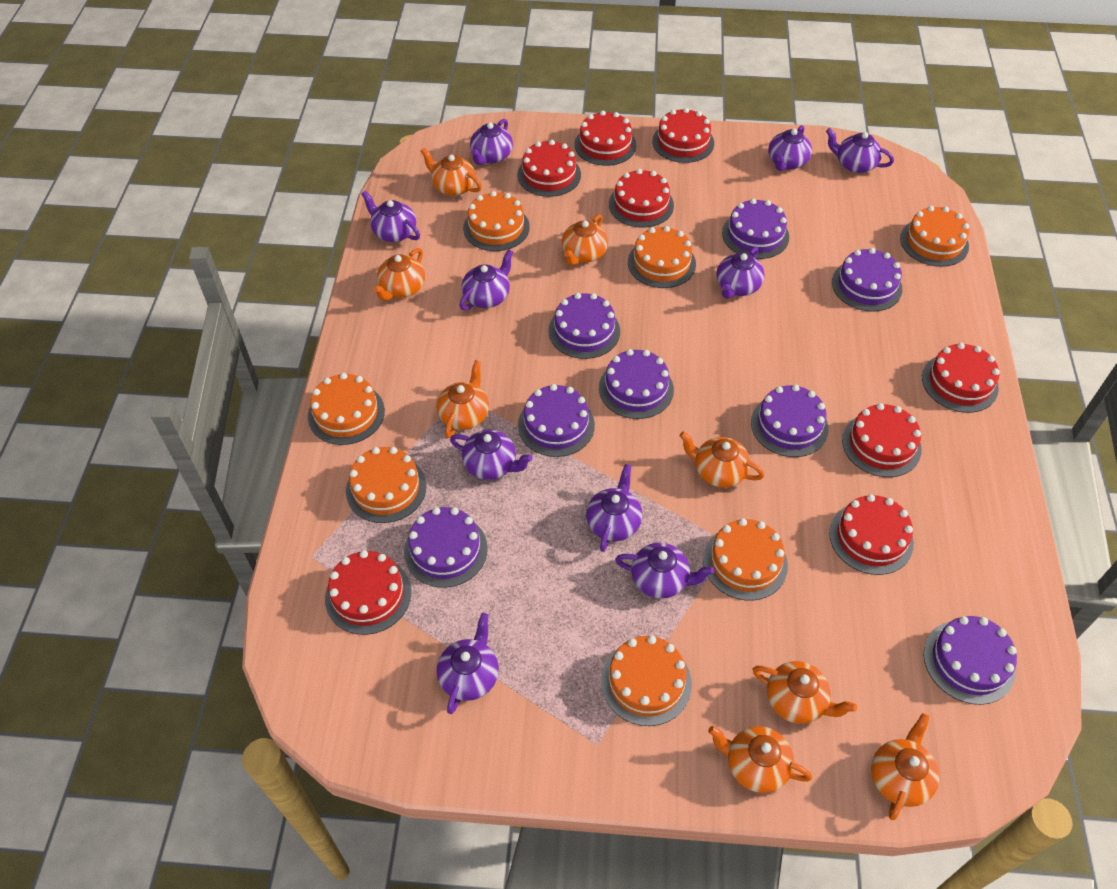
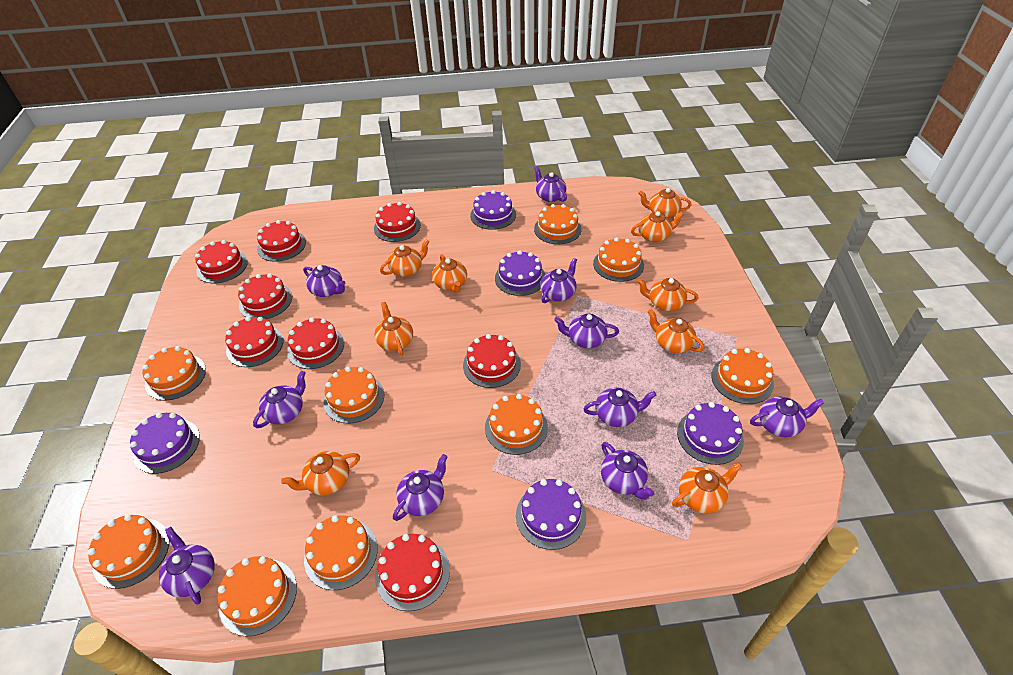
orange cake: 7 -> 9
orange teapot: 8 -> 9
purple cake: 8 -> 5

